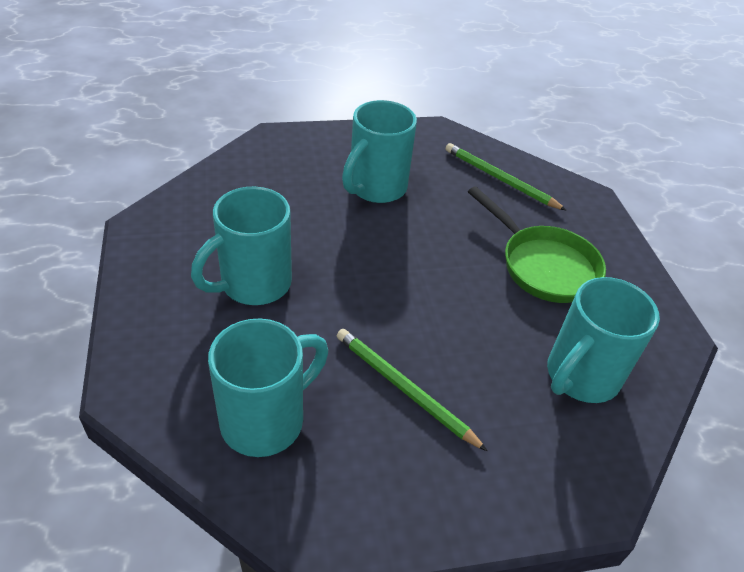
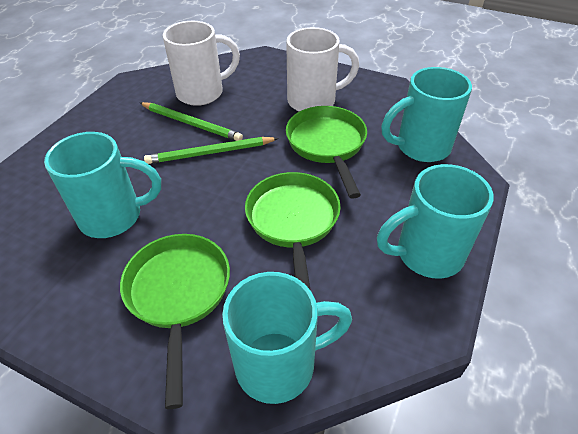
green pan: 1 -> 3
white mug: 0 -> 2

